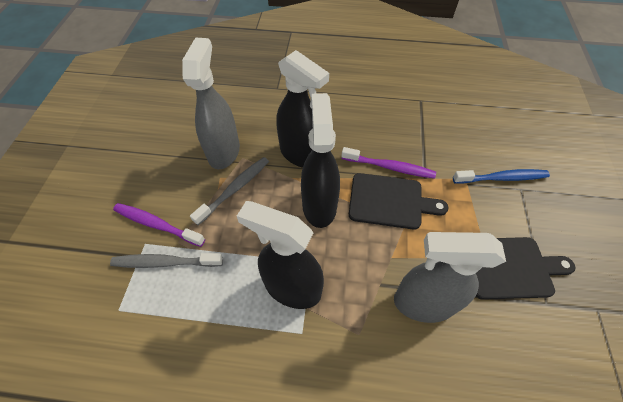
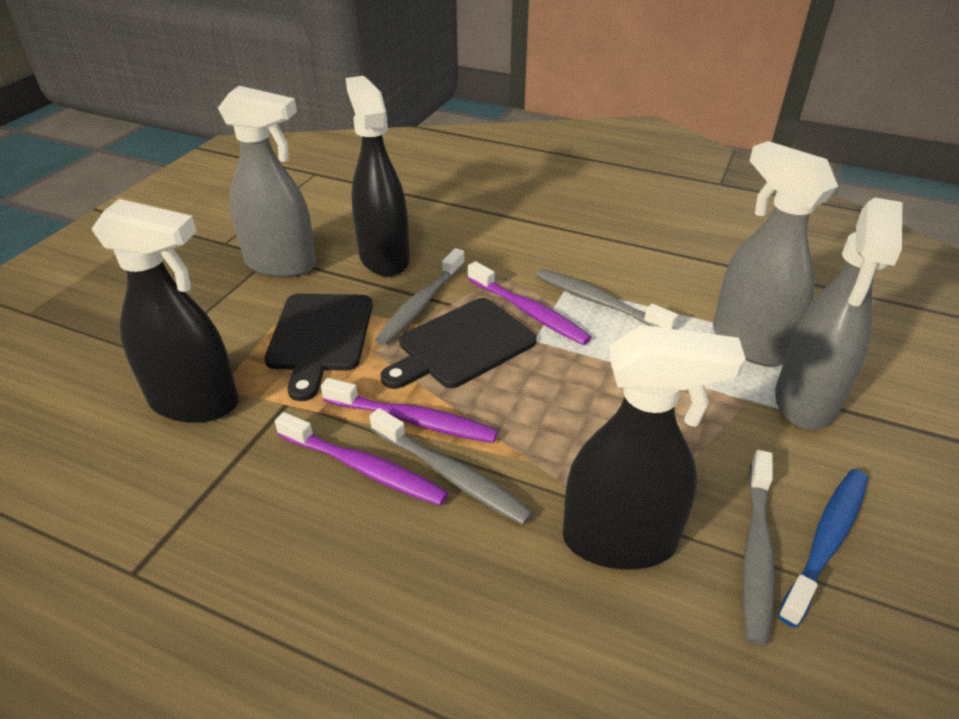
grey spray bottle: 2 -> 3
grey toothbrush: 2 -> 4
purple toothbrush: 2 -> 3

